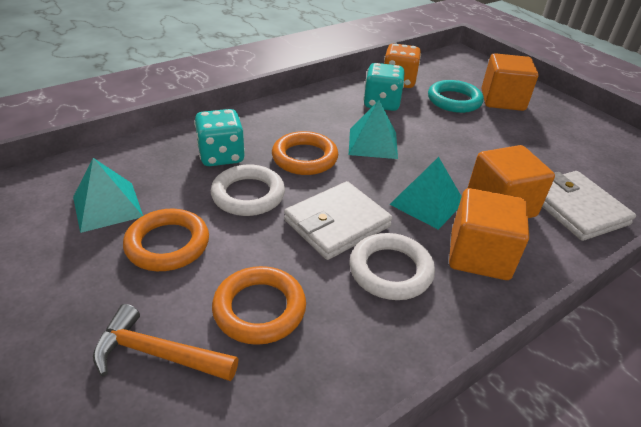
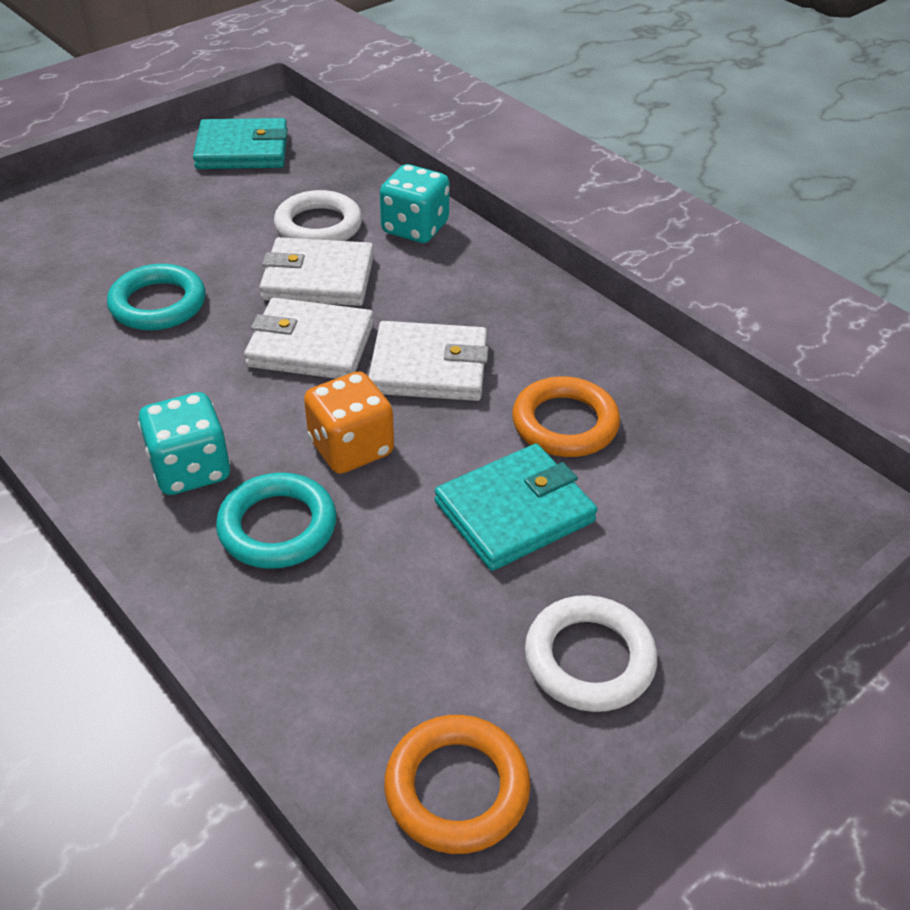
orange cube: 3 -> 0
orange hammer: 1 -> 0
orange ring: 3 -> 2
turquoise pyramid: 3 -> 0
turquoise ring: 1 -> 2
turquoise wallet: 0 -> 2
white wallet: 2 -> 3

